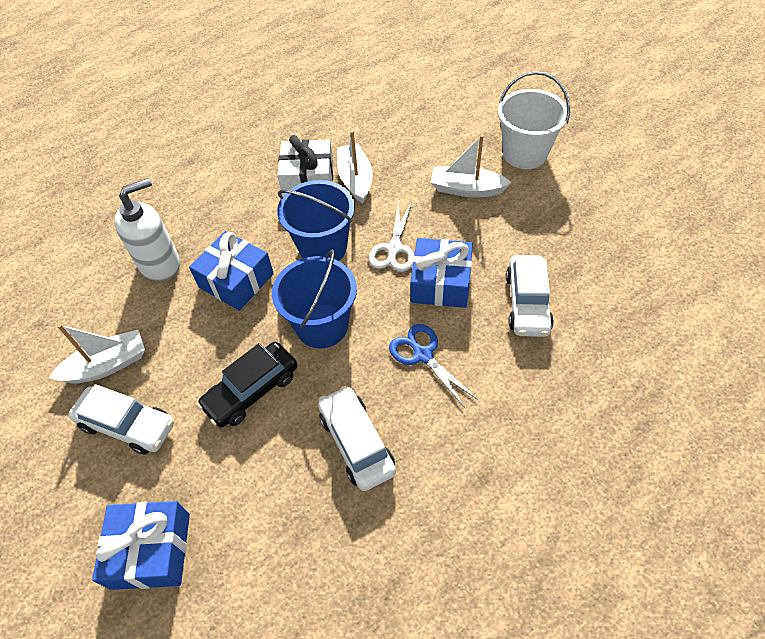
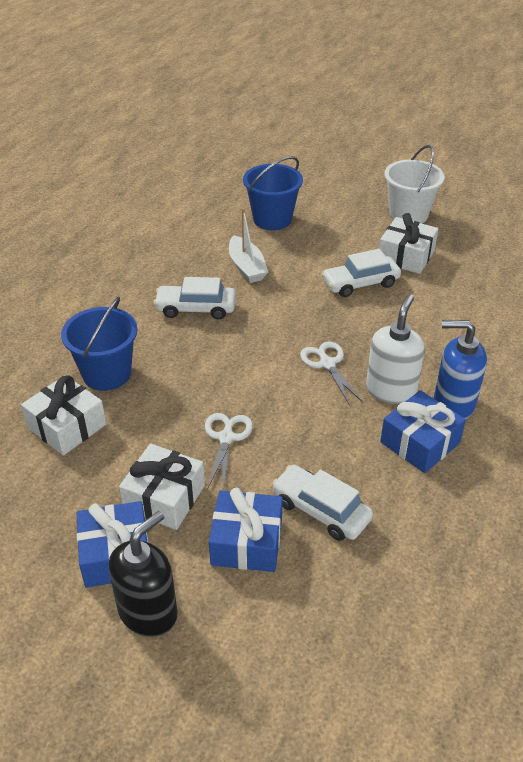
black car: 1 -> 0
black soap dispenser: 0 -> 1
blue scissors: 1 -> 0
blue soap dispenser: 0 -> 1
white boat: 3 -> 1
white gift: 1 -> 3
white scissors: 1 -> 2

